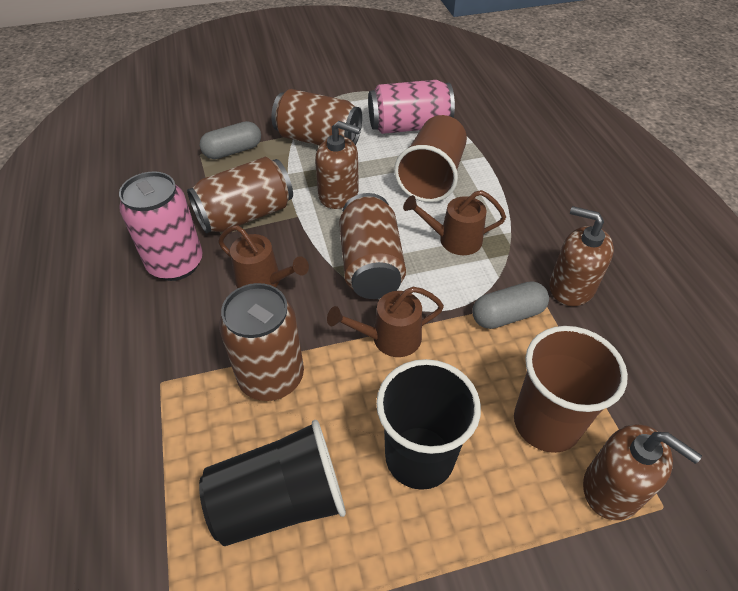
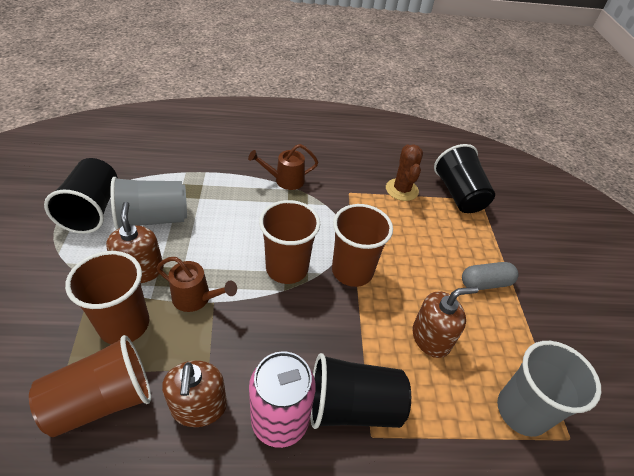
black cup: 2 -> 3
brown cactus: 0 -> 1
brown can: 4 -> 0
brown cup: 2 -> 4
brown watering can: 3 -> 2
grey capsule: 2 -> 1
grey cup: 0 -> 2
pink can: 2 -> 1

